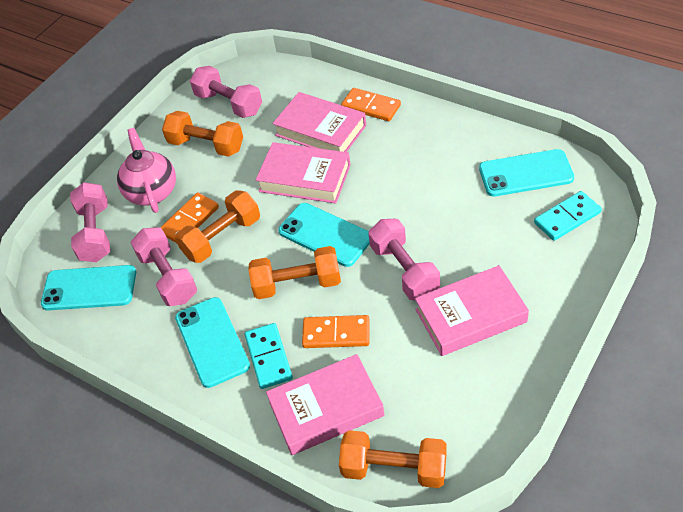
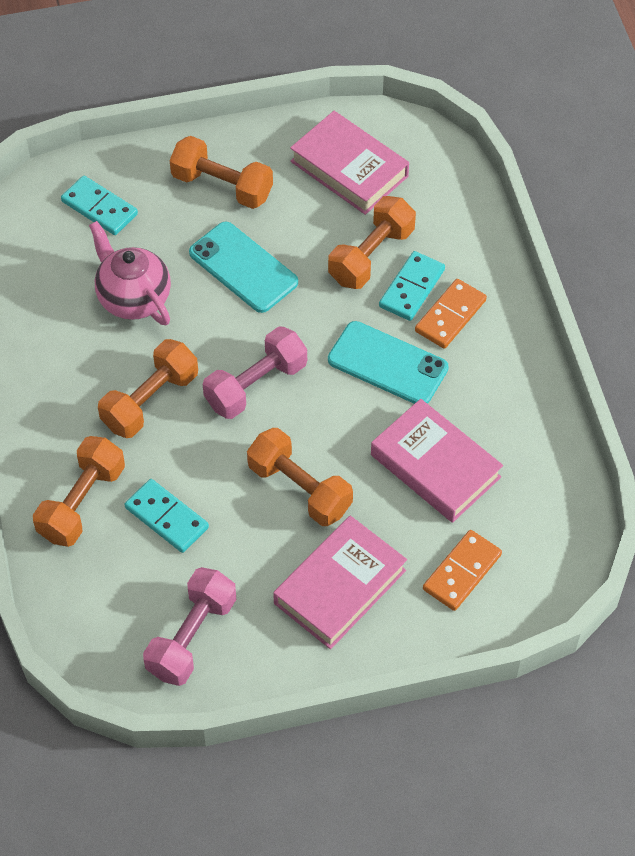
orange domino: 3 -> 2
orange dumbbell: 4 -> 5
pink book: 4 -> 3
pink dumbbell: 4 -> 2
turquoise domino: 2 -> 3
turquoise phone: 4 -> 2

